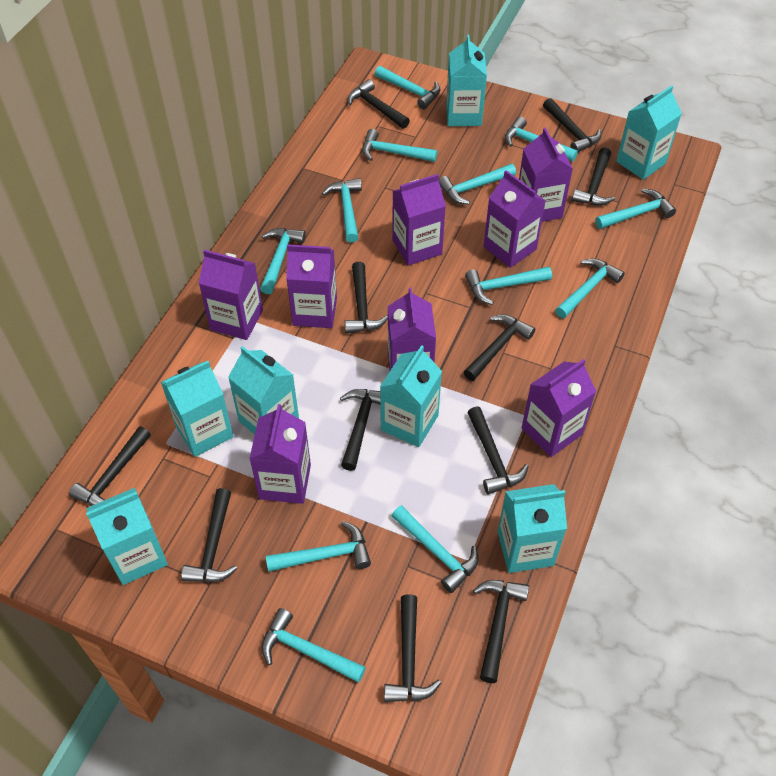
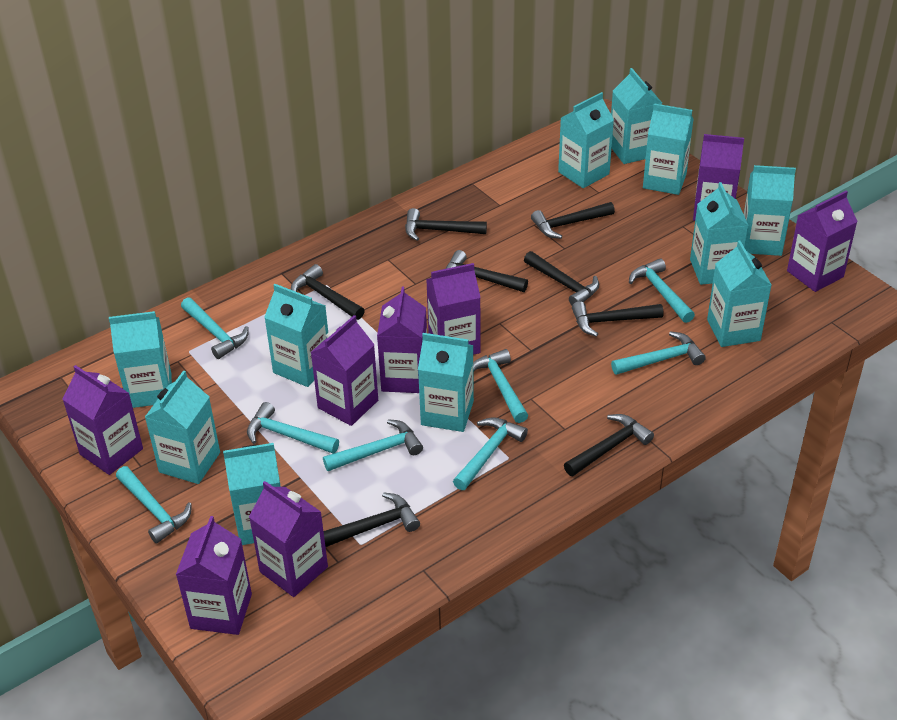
black hammer: 11 -> 8
turquoise carton: 7 -> 11
turquoise hammer: 12 -> 8

